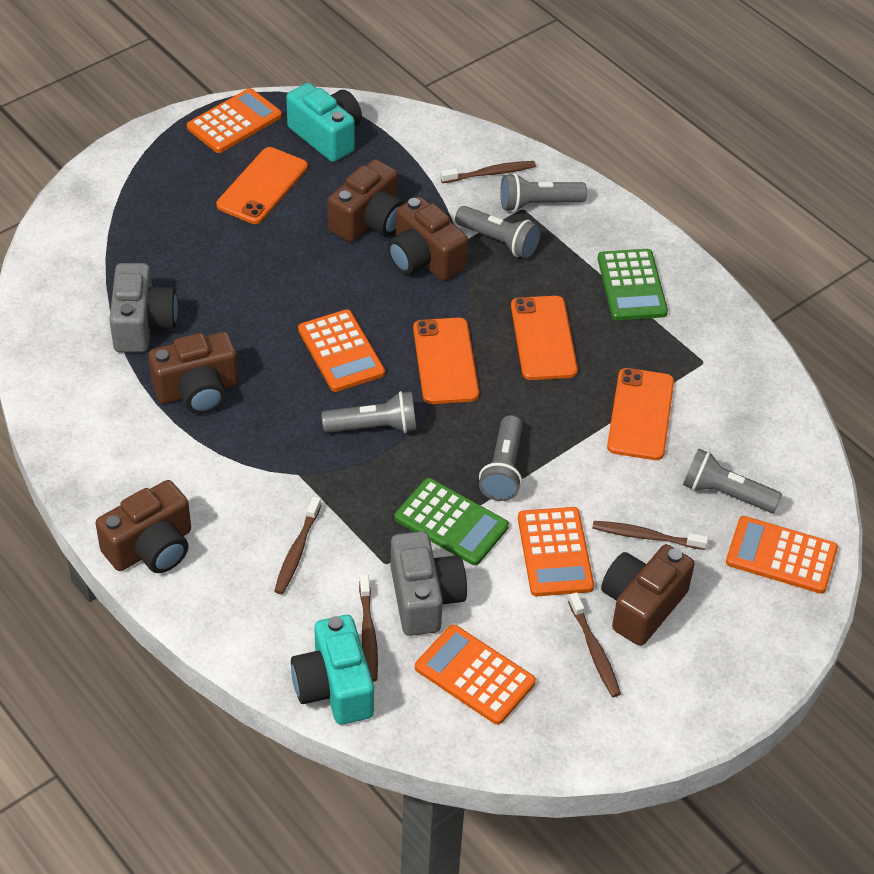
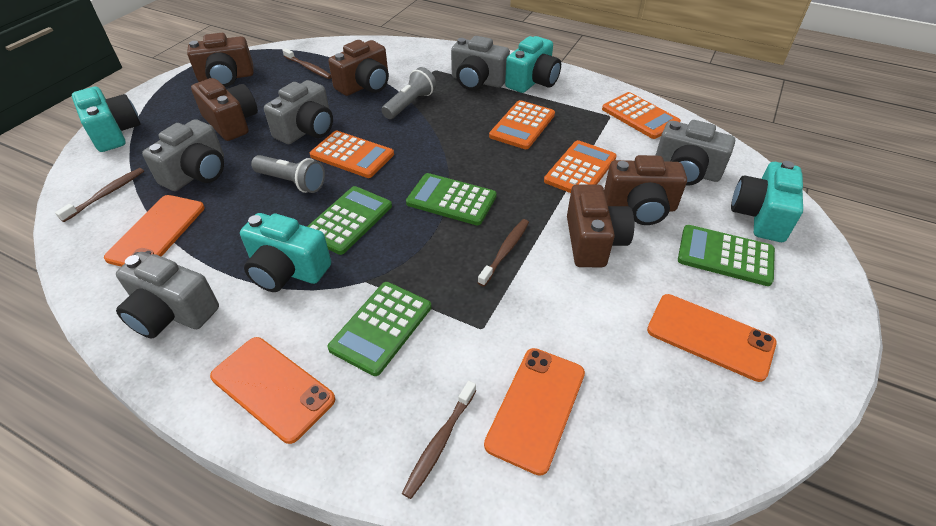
brown toothbrush: 5 -> 4
green calculator: 2 -> 4
grey camera: 2 -> 5
grey flashlight: 5 -> 2
orange calculator: 5 -> 4
turquoise camera: 2 -> 4

